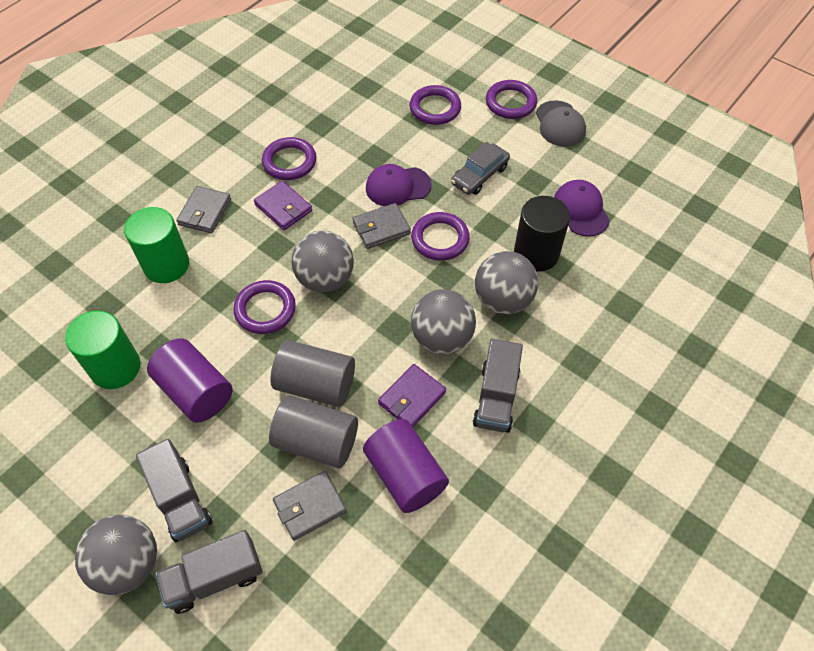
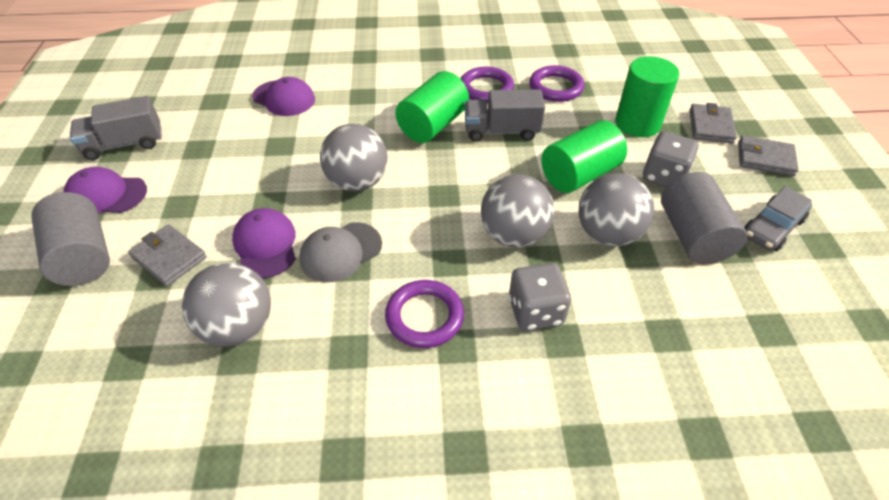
black cylinder: 1 -> 0
green cylinder: 2 -> 3
grey dice: 0 -> 2
grey truck: 3 -> 2
purple cap: 2 -> 3
purple cylinder: 2 -> 0
purple ring: 5 -> 3
purple wallet: 2 -> 0

